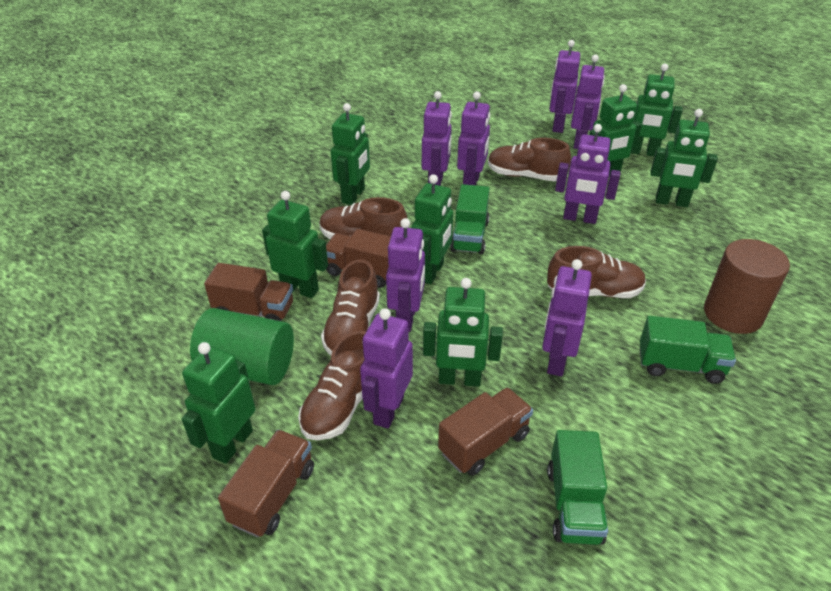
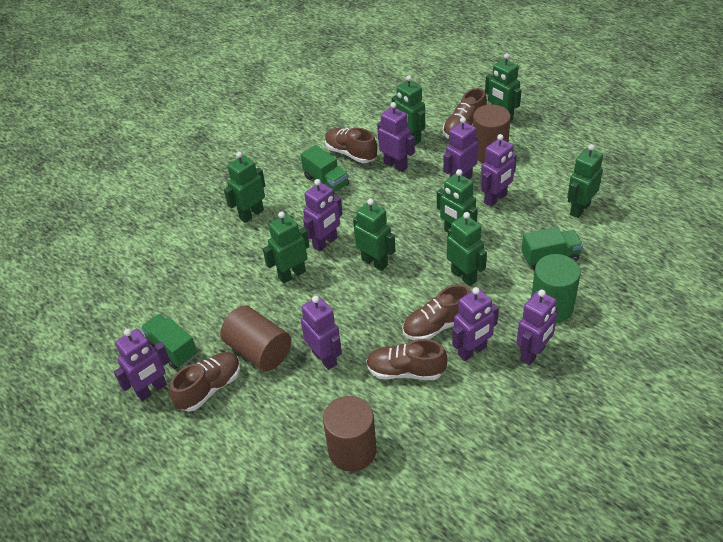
brown cylinder: 1 -> 3
brown truck: 4 -> 0

